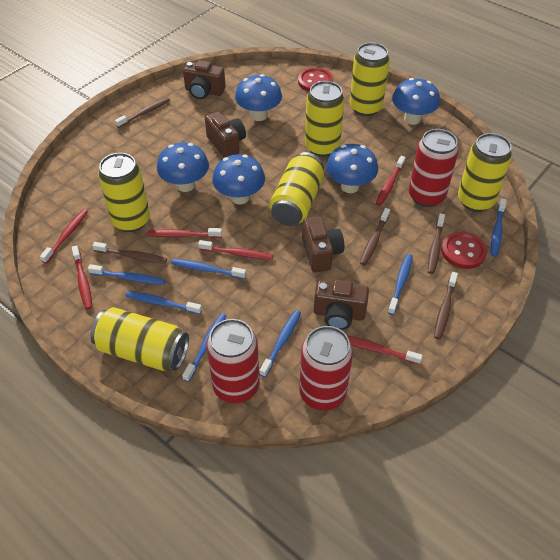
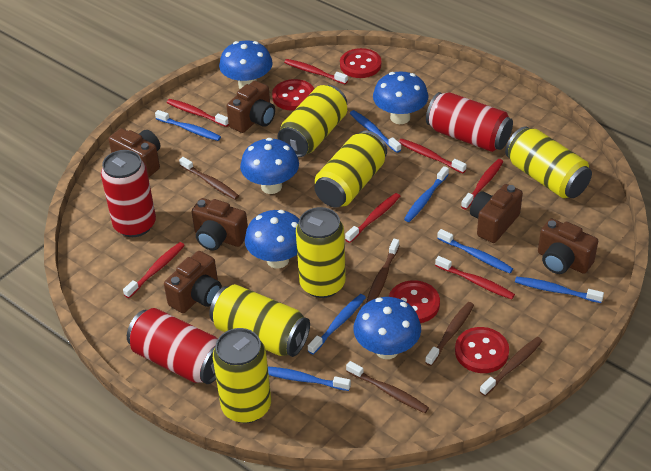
brown camera: 4 -> 6
red button: 2 -> 4
red toothbrush: 6 -> 7

